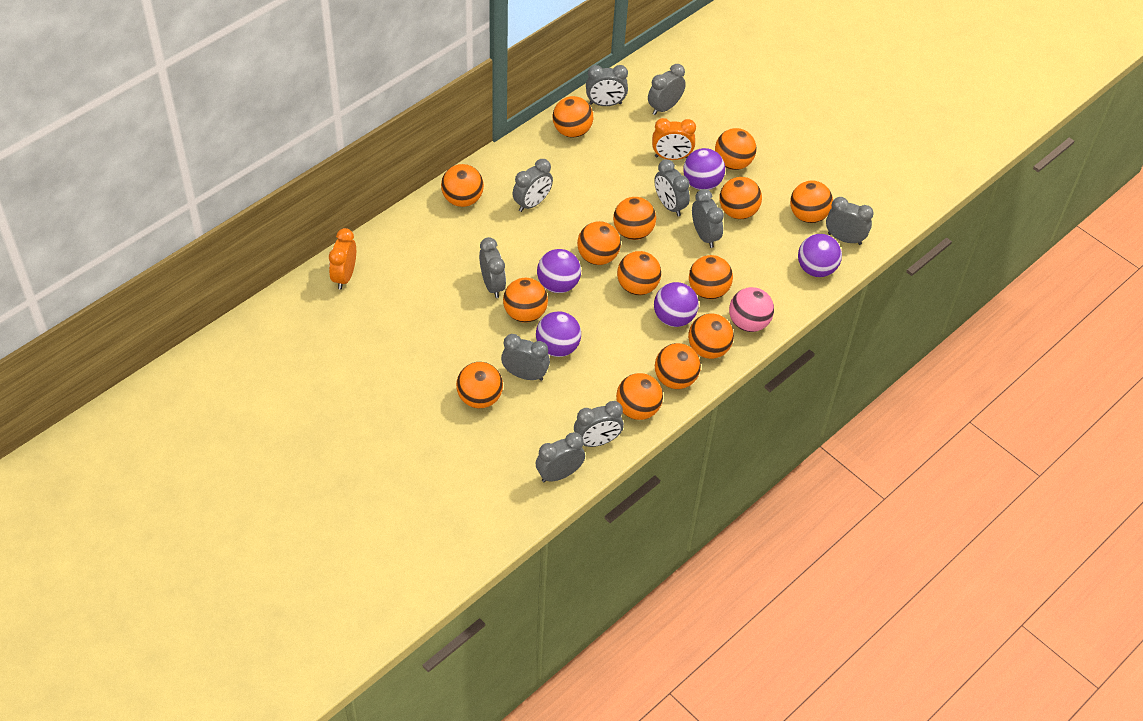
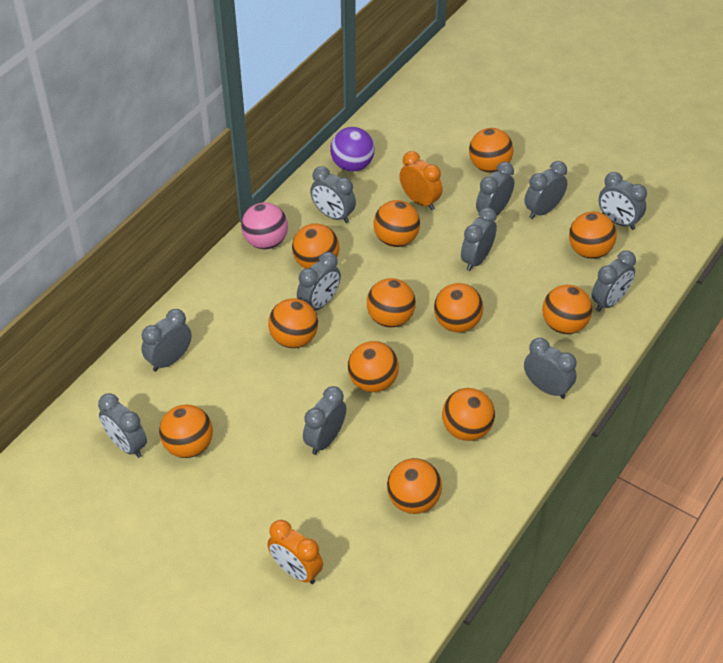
grey clock: 10 -> 11
orange ball: 14 -> 12
purple ball: 5 -> 1

